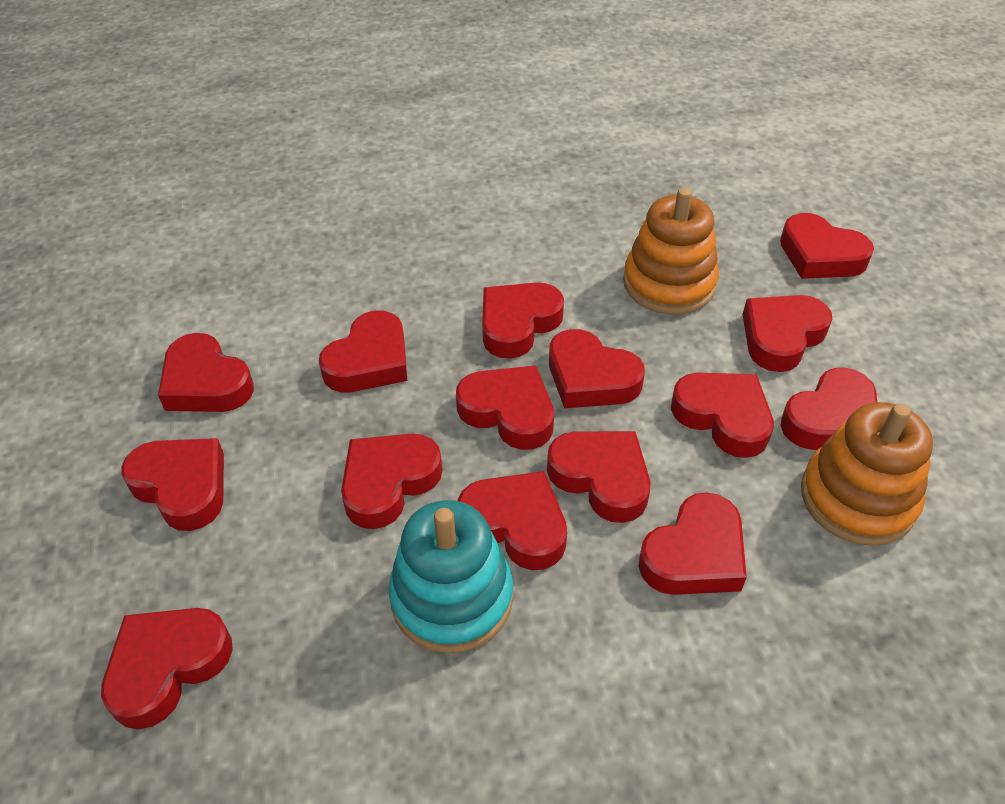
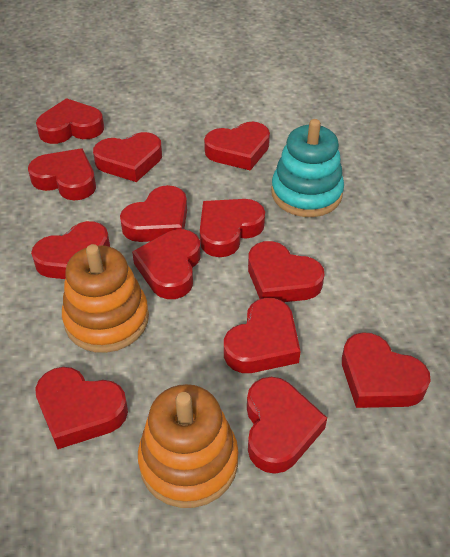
red heart: 15 -> 13

